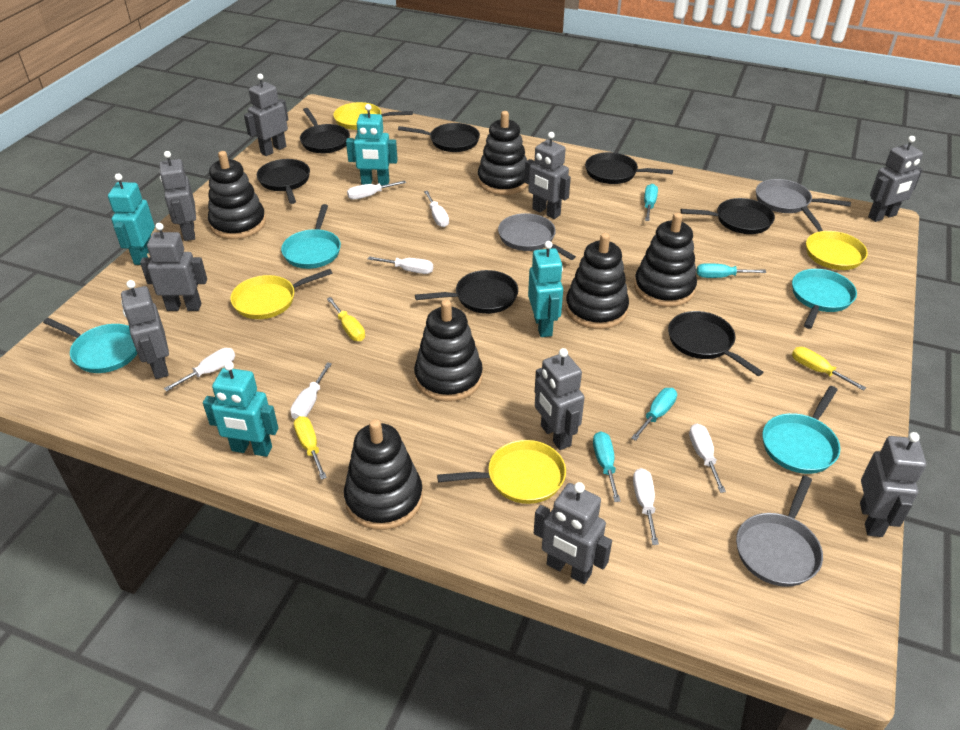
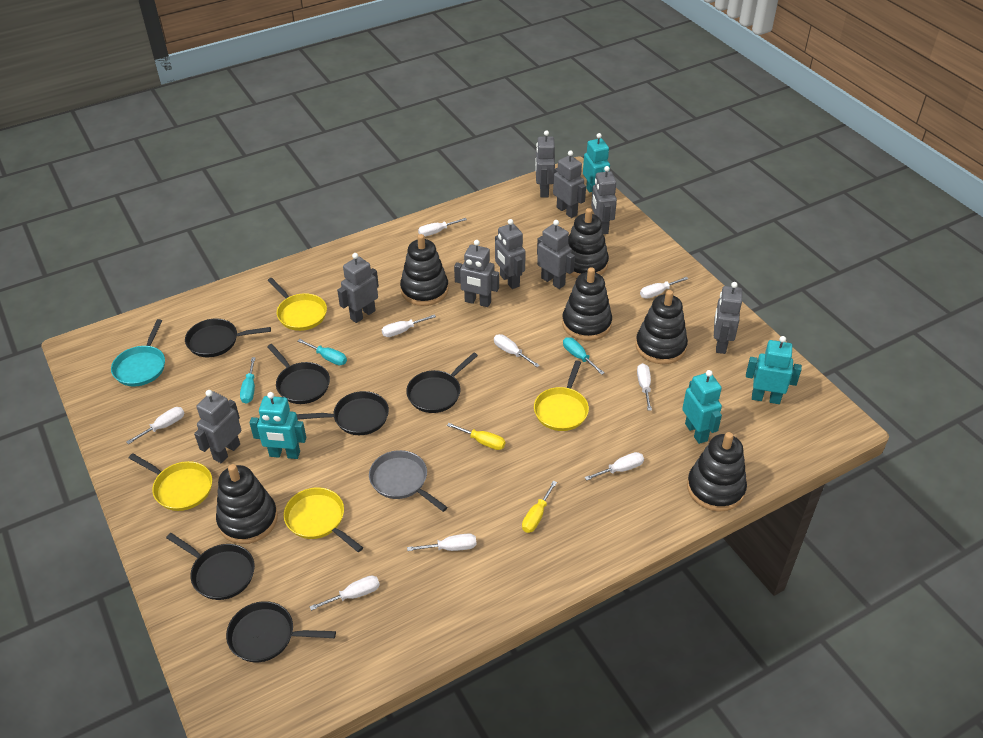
black pan: 7 -> 6
grey pan: 3 -> 1
turquoise pan: 4 -> 1
turquoise screwdriver: 4 -> 3
white screwdriver: 7 -> 9
yellow screwdriver: 3 -> 2

